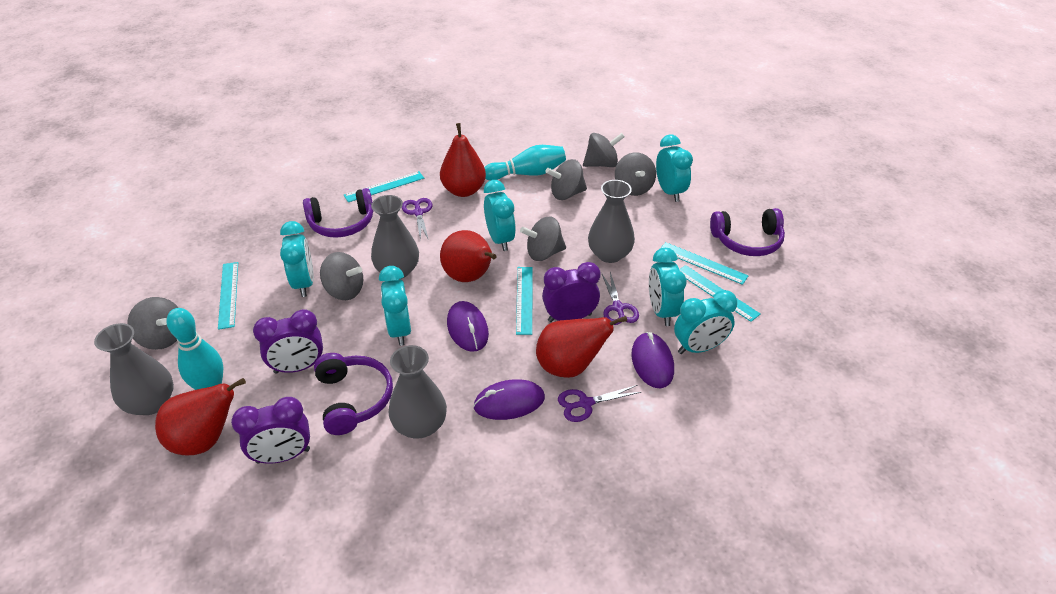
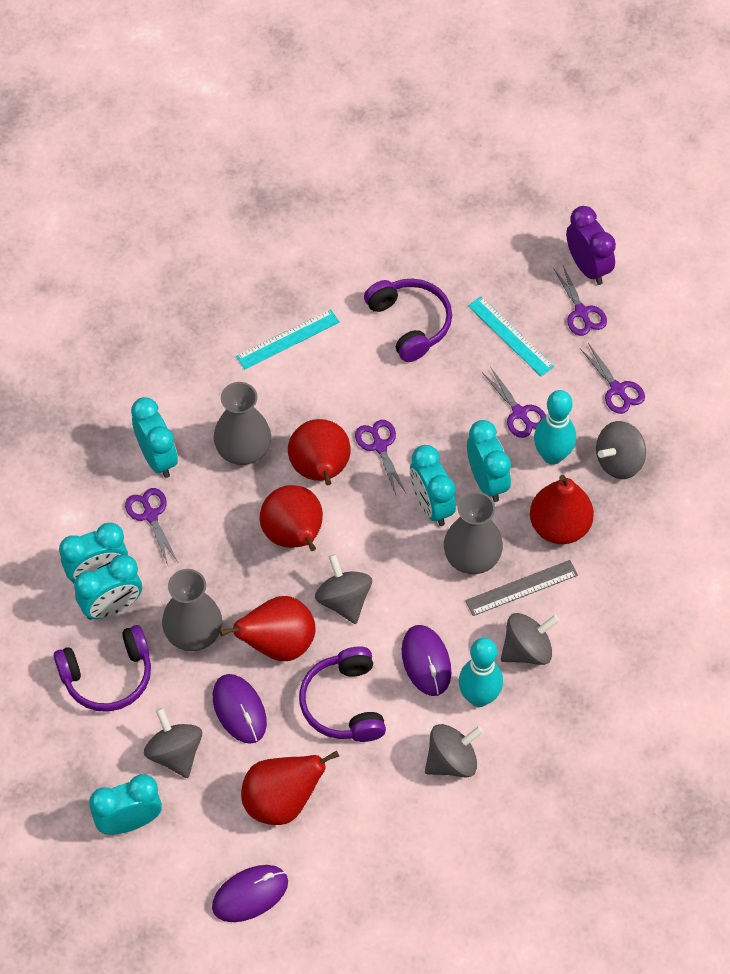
grey ruler: 0 -> 1
grey spinning top: 6 -> 5
grey vase: 4 -> 3
purple clock: 3 -> 1
purple scissors: 3 -> 5
red pear: 4 -> 5
turquoise ruler: 5 -> 2

